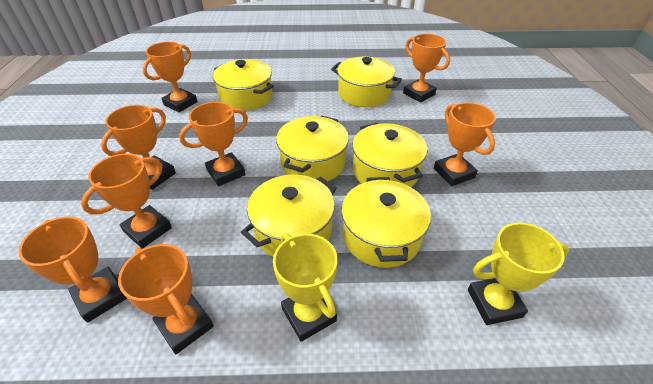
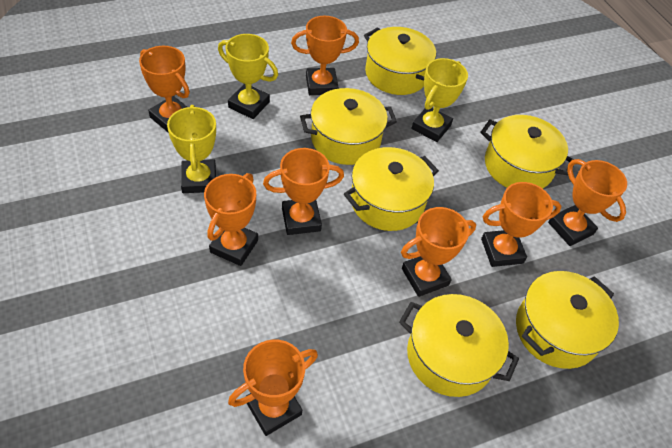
yellow trophy: 2 -> 3

